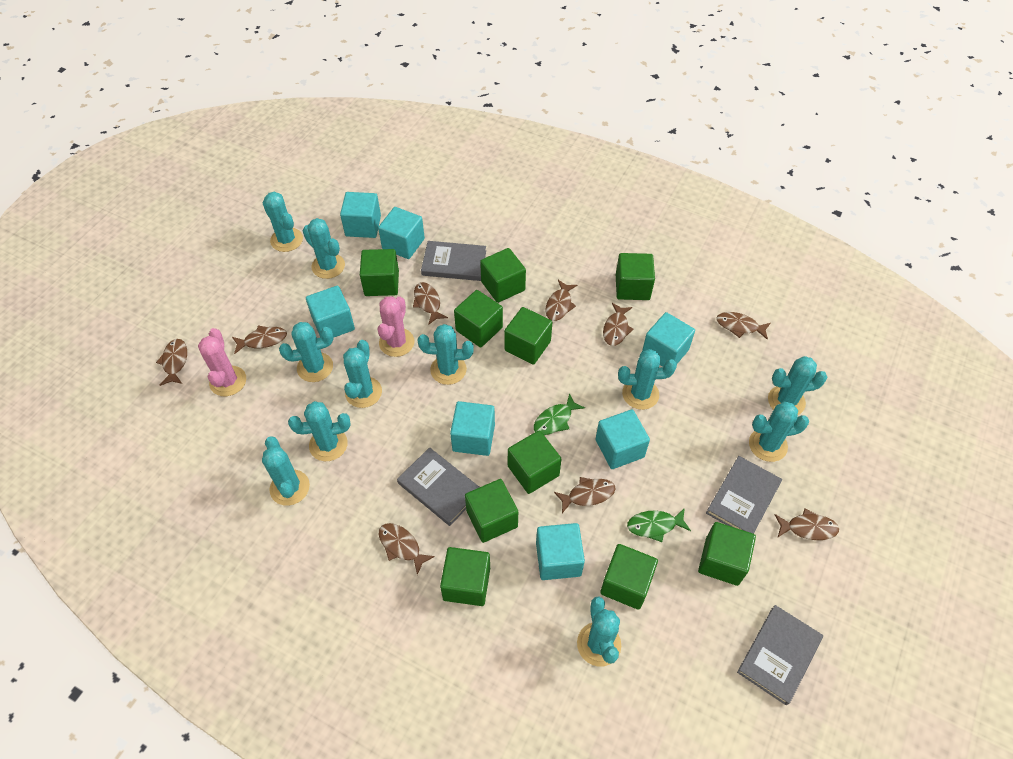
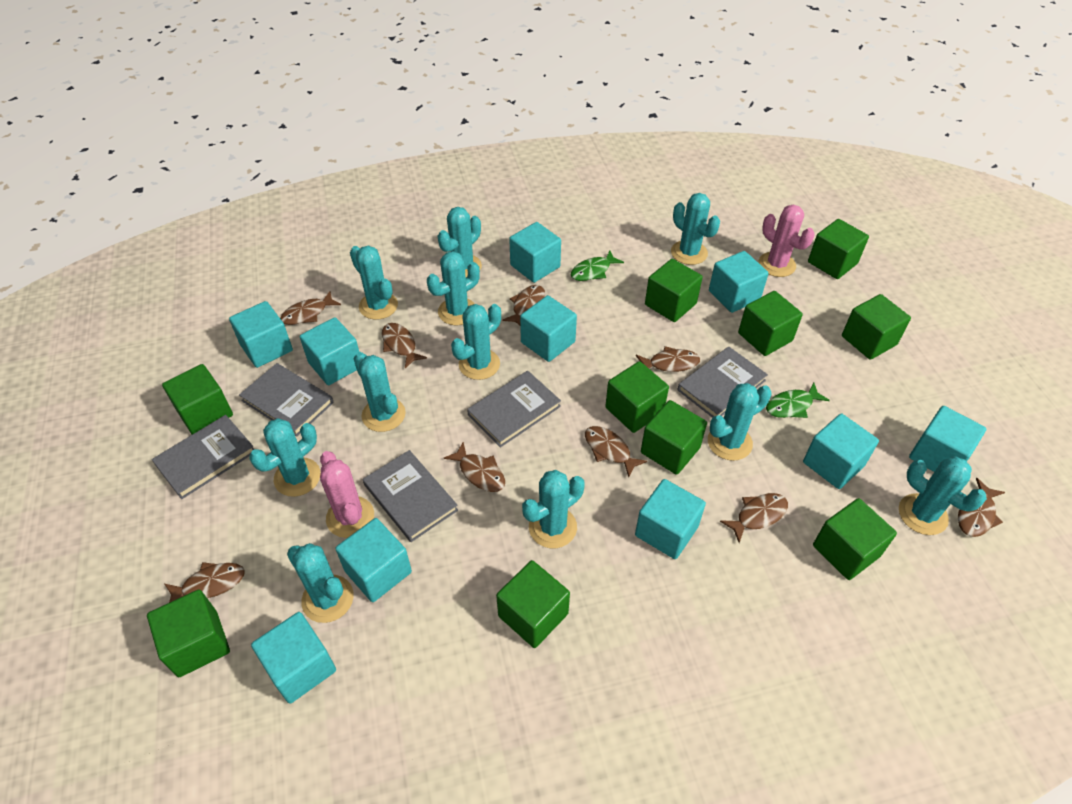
grey book: 4 -> 5
turquoise cube: 7 -> 10

